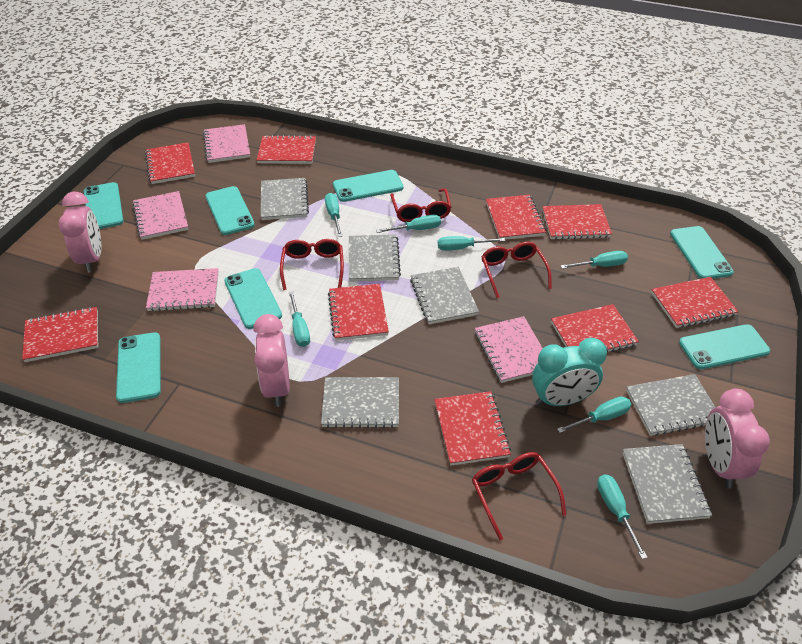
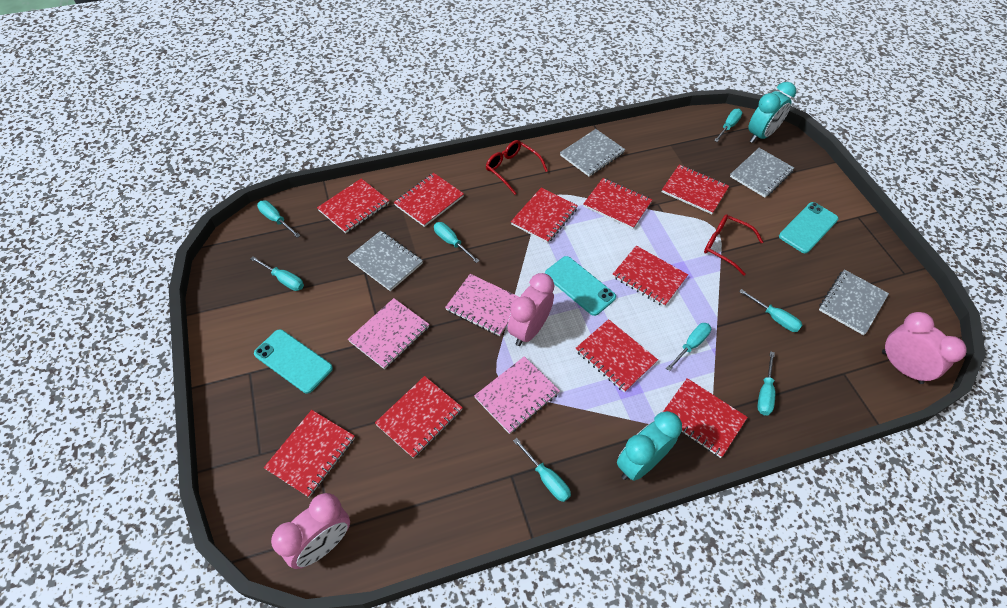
grey notebook: 6 -> 4
pink notebook: 4 -> 3
red glasses: 4 -> 2
red notebook: 9 -> 10
turquoise clock: 1 -> 2
turquoise phone: 7 -> 3
turquoise screwdriver: 7 -> 8

